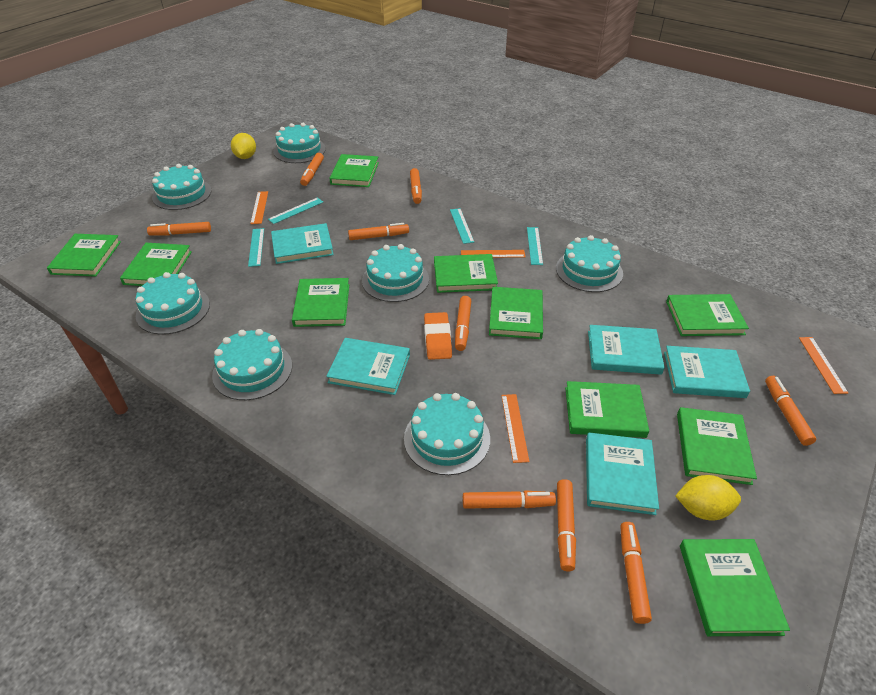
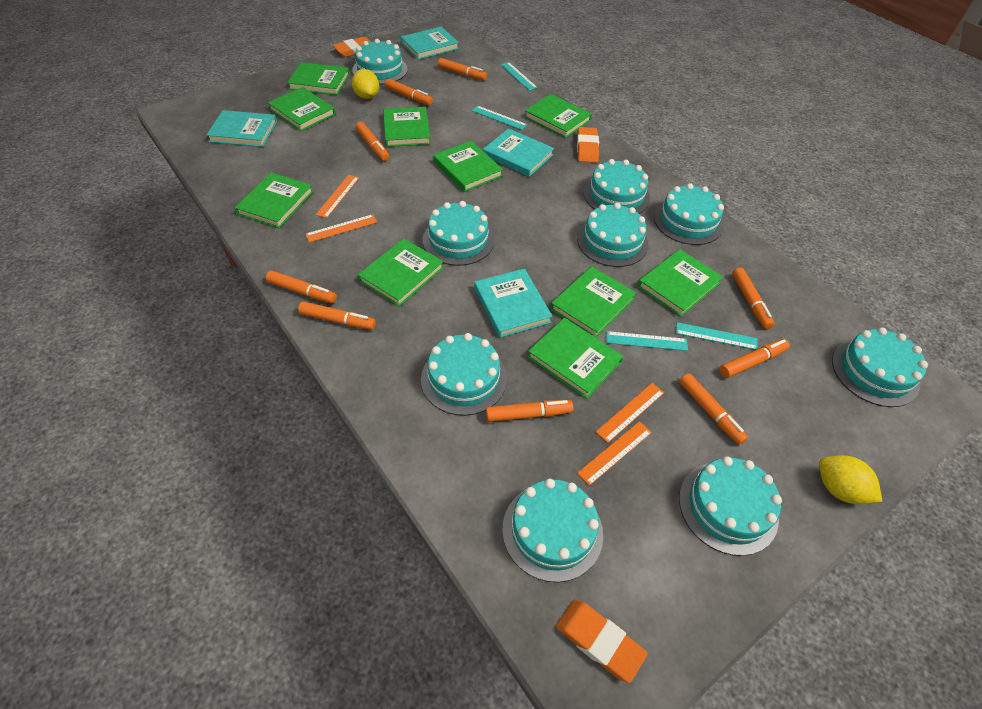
orange eraser: 1 -> 3
turquoise book: 5 -> 4
turquoise cake: 7 -> 9

